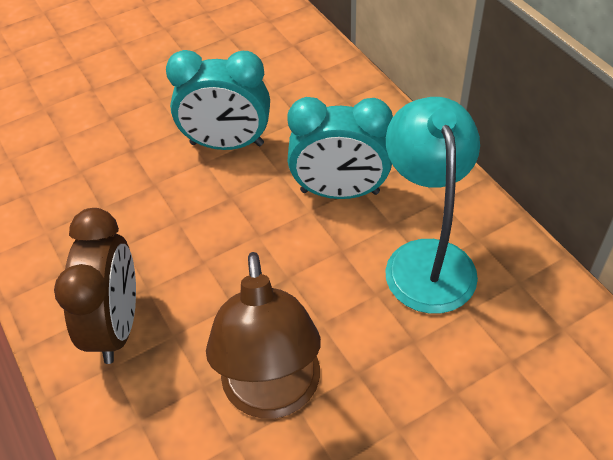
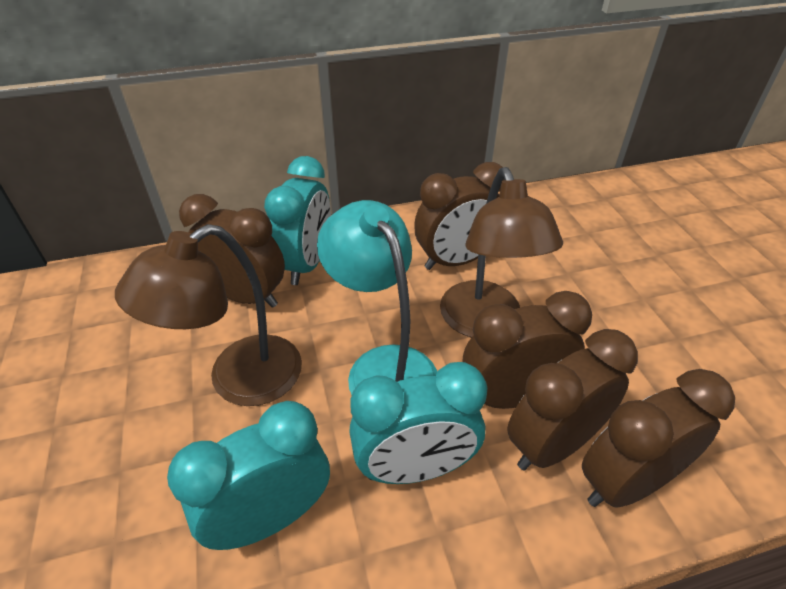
brown clock: 1 -> 5
brown lamp: 1 -> 2
turquoise clock: 2 -> 3

